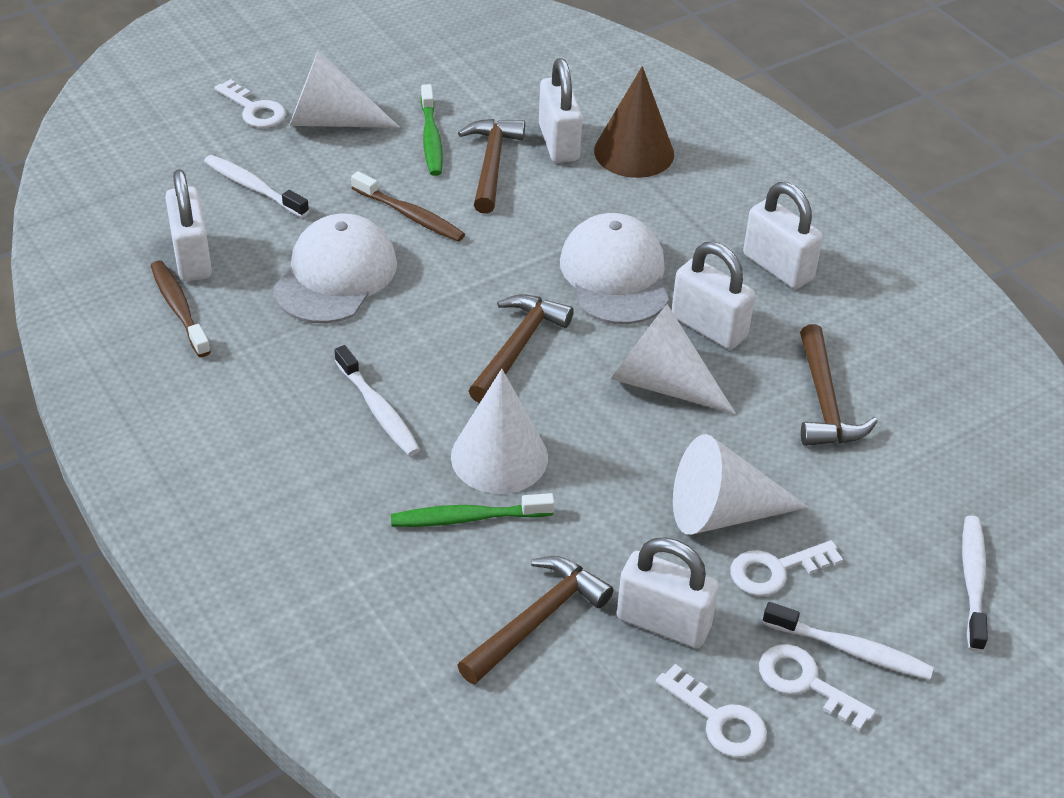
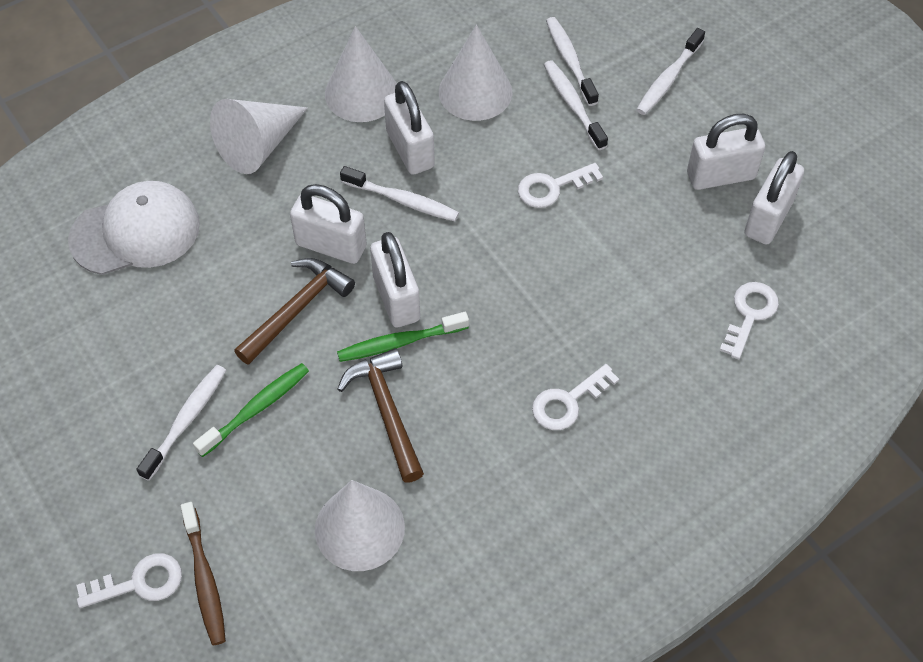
brown cone: 1 -> 0
brown hammer: 4 -> 2
brown toothbrush: 2 -> 1
white cap: 2 -> 1
white toothbrush: 4 -> 5

